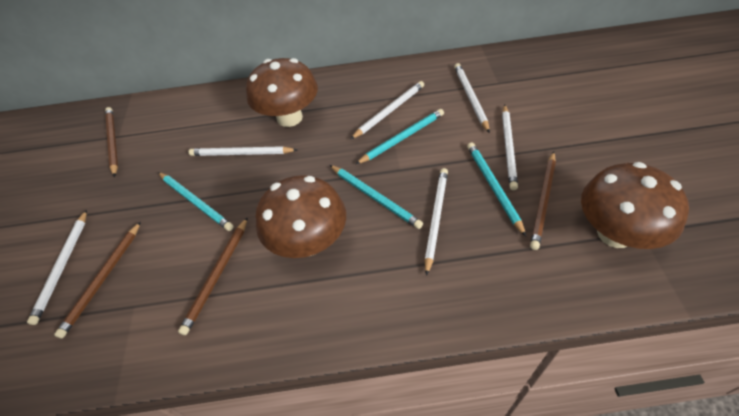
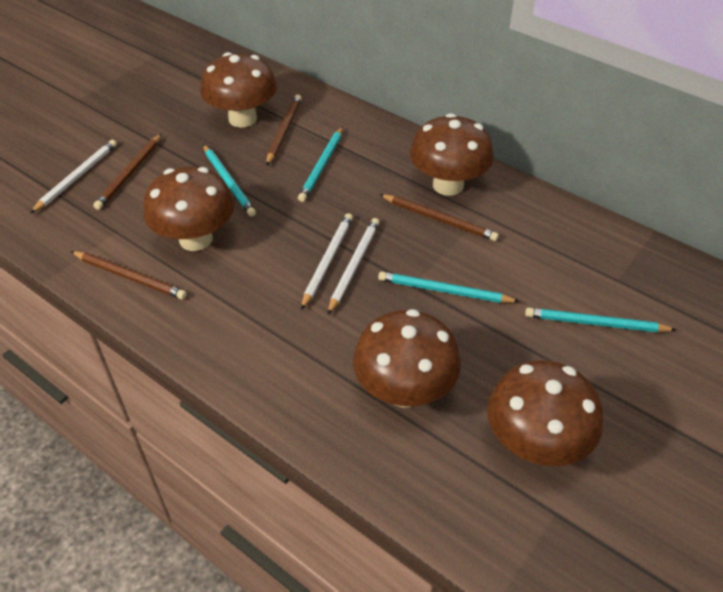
brown mushroom: 3 -> 5
white pencil: 6 -> 3

